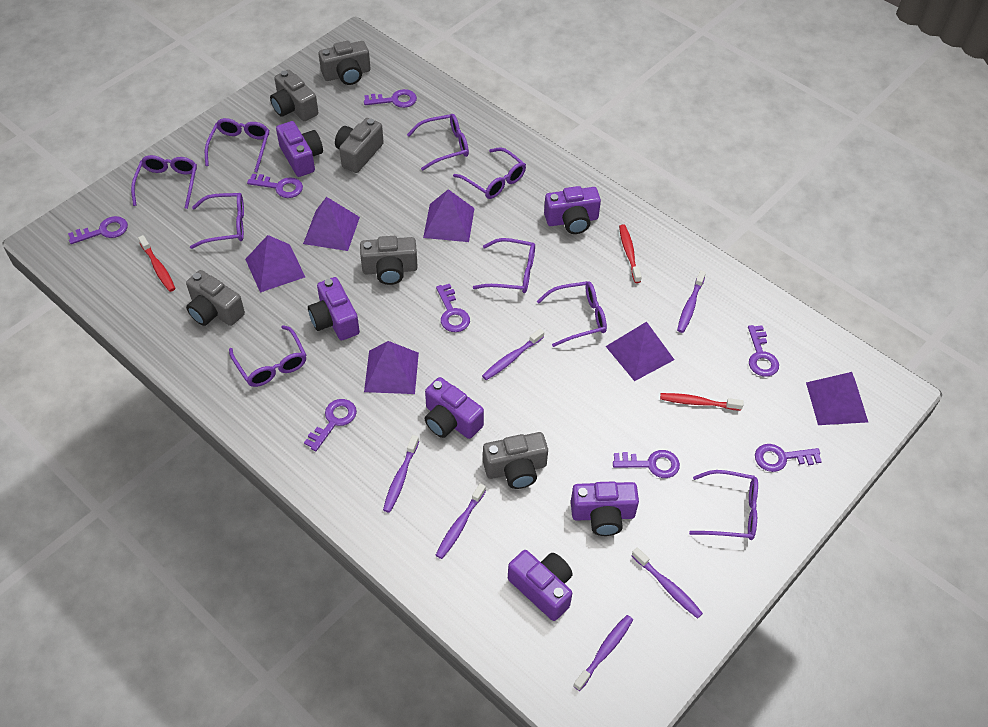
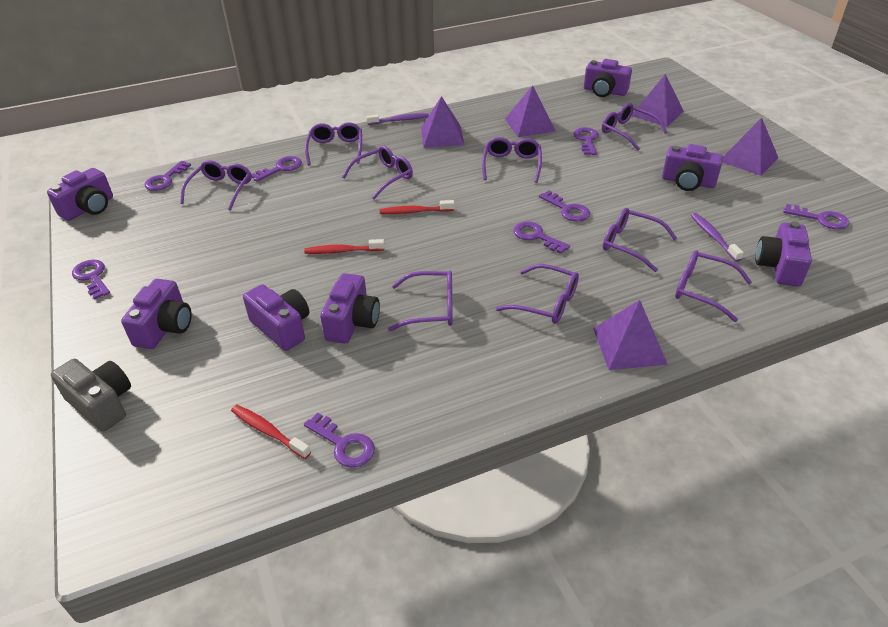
grey camera: 6 -> 1
purple camera: 6 -> 7
purple pyramid: 6 -> 5
purple toothbrush: 6 -> 2

